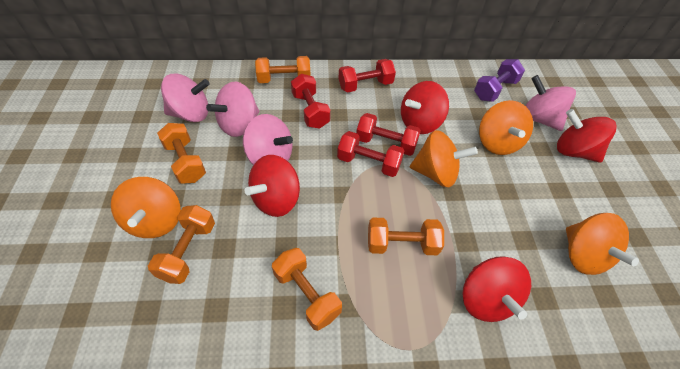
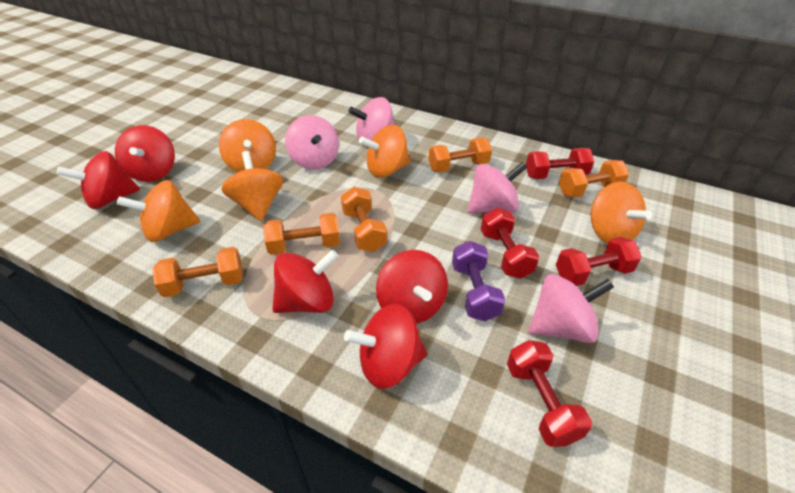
orange spinning top: 4 -> 5
red spinning top: 4 -> 5

